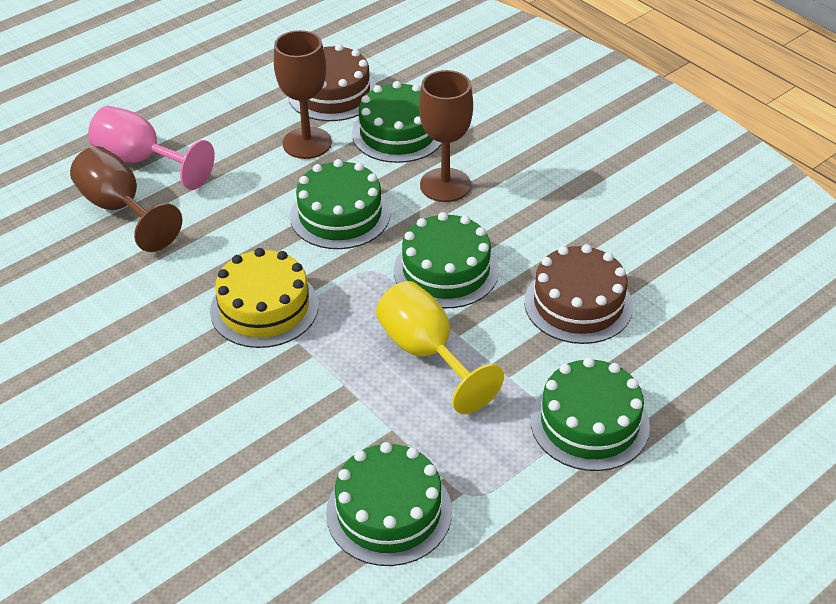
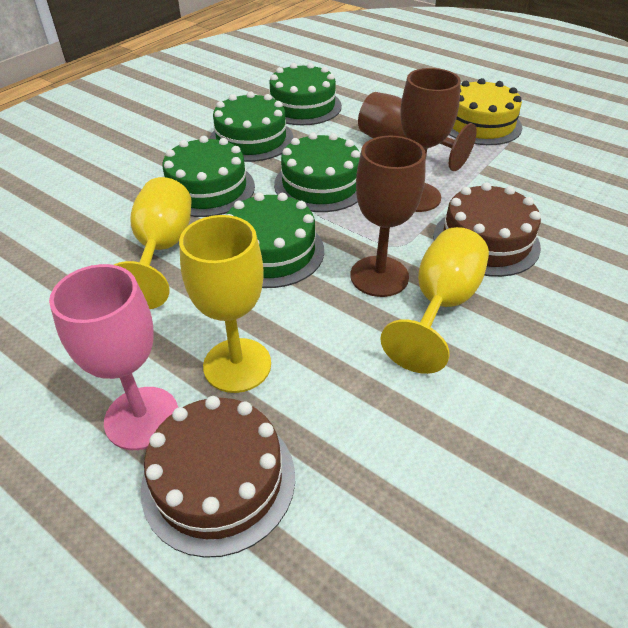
yellow goblet: 1 -> 3

